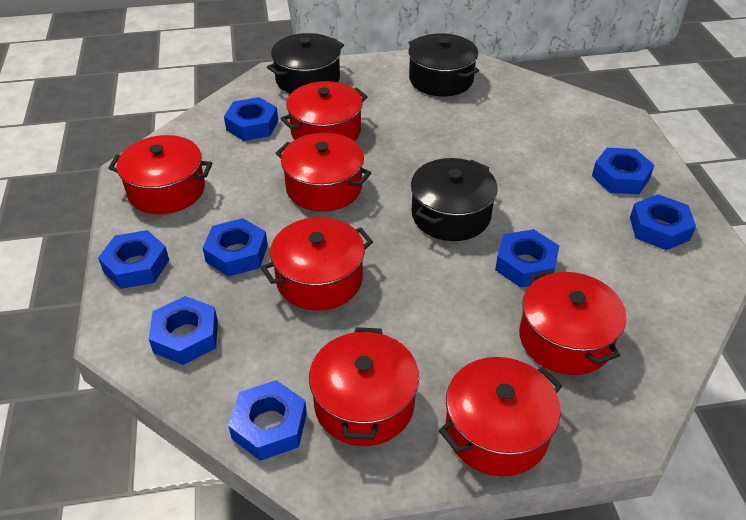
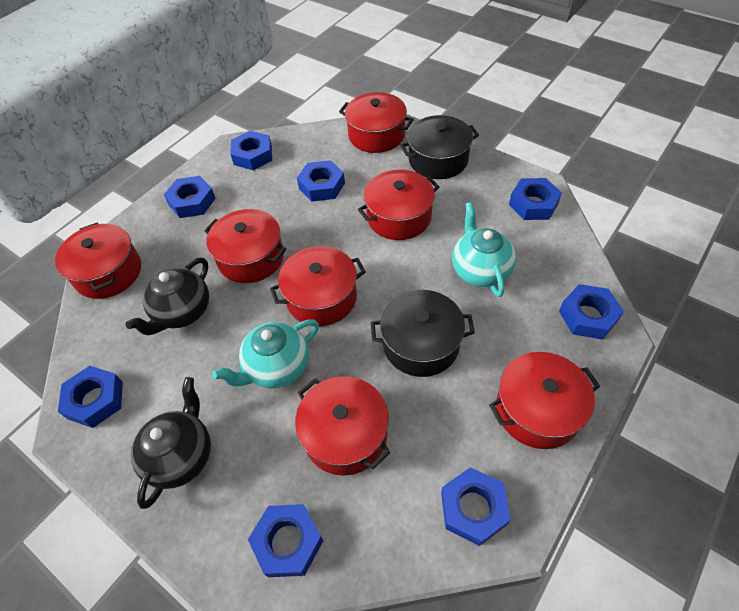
black pot: 3 -> 2
black teapot: 0 -> 2
turquoise teapot: 0 -> 2

